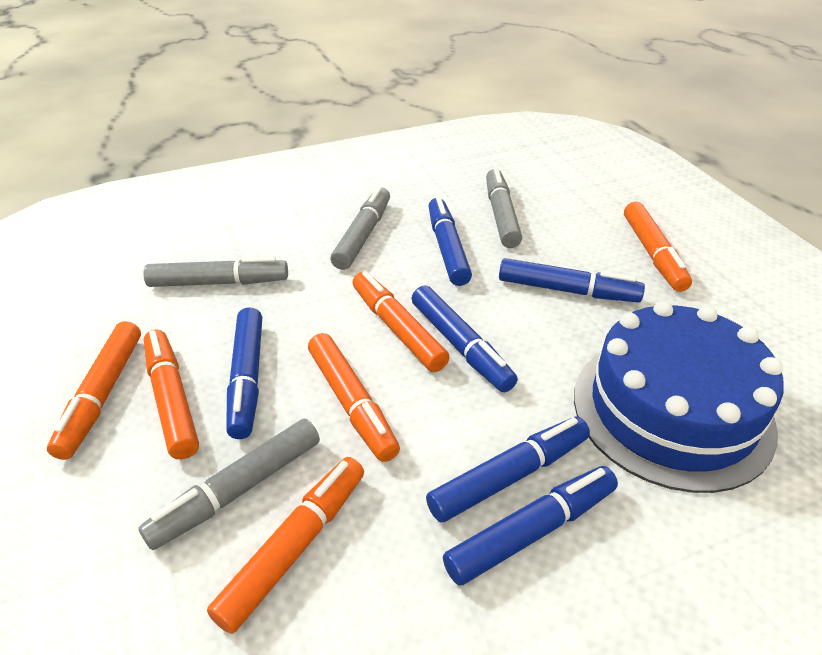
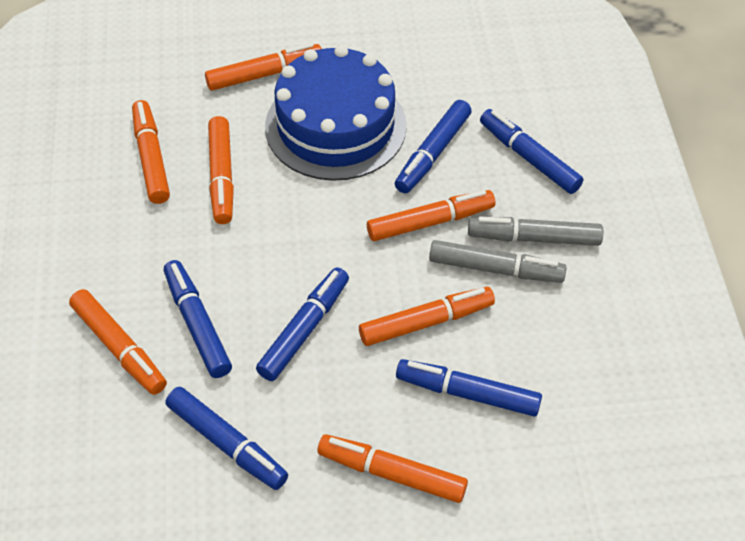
grey marker: 4 -> 2
orange marker: 6 -> 7

